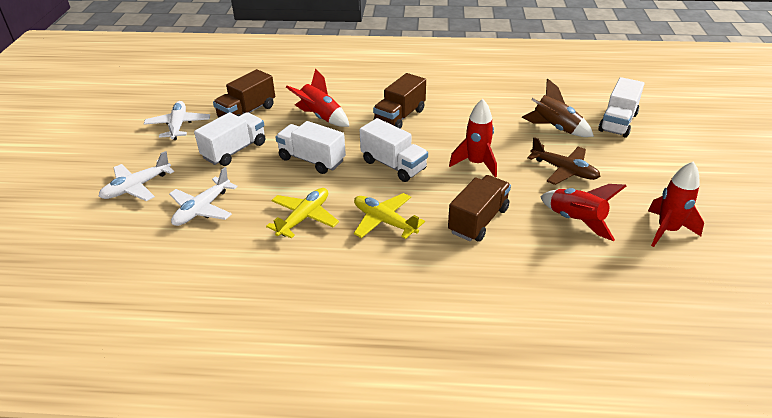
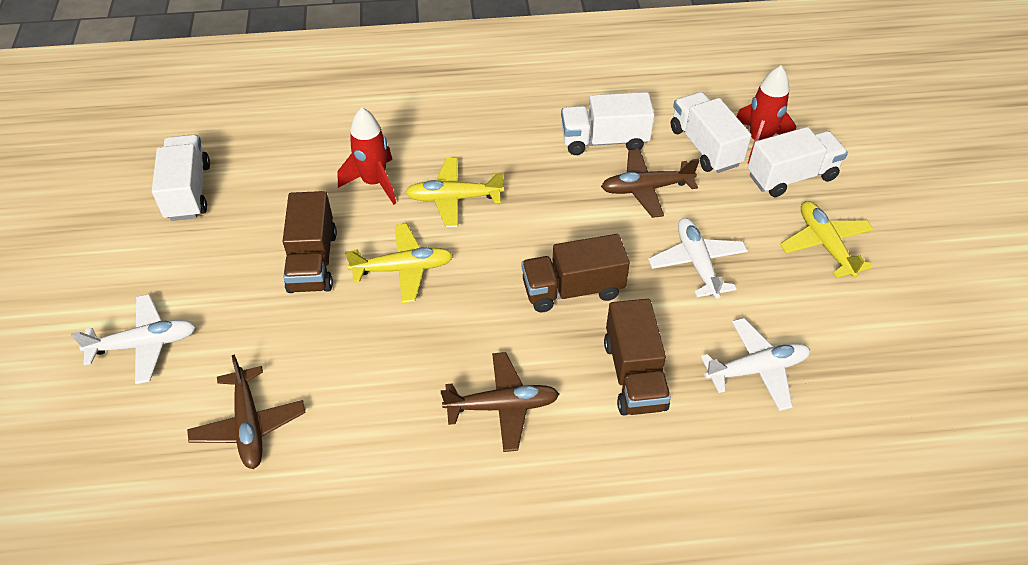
brown plane: 1 -> 3
brown rocket: 1 -> 0
red rocket: 4 -> 2
yellow plane: 2 -> 3

